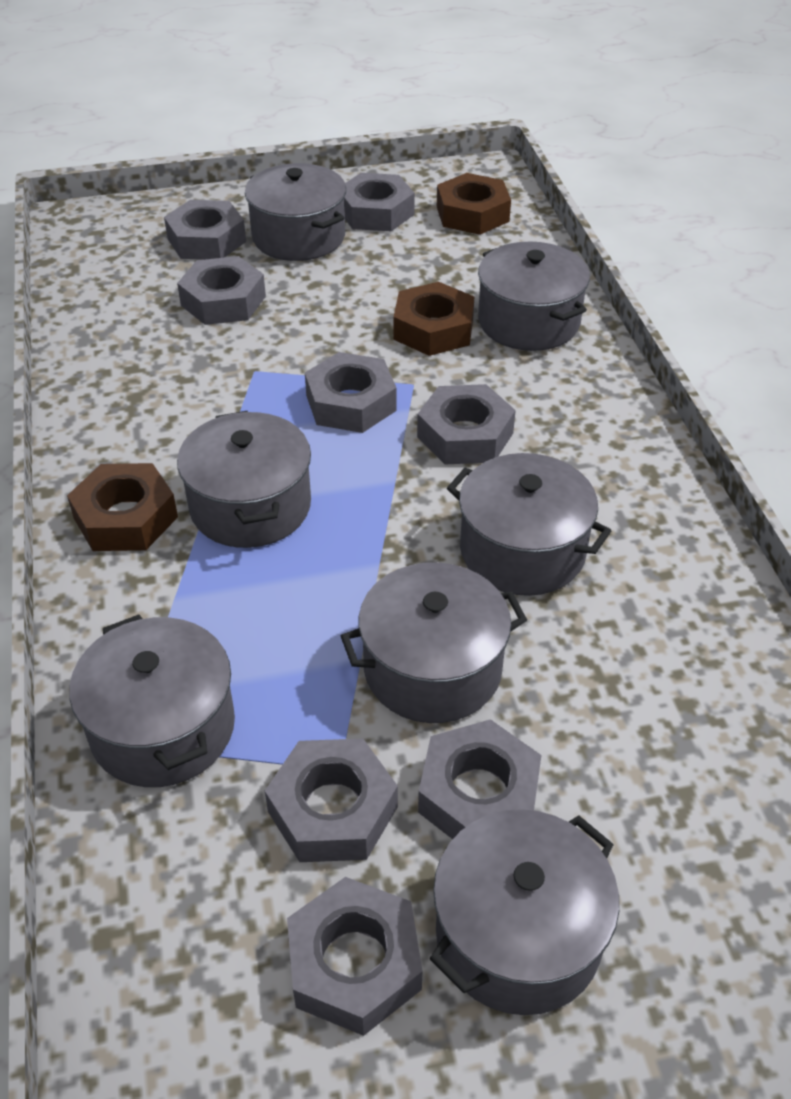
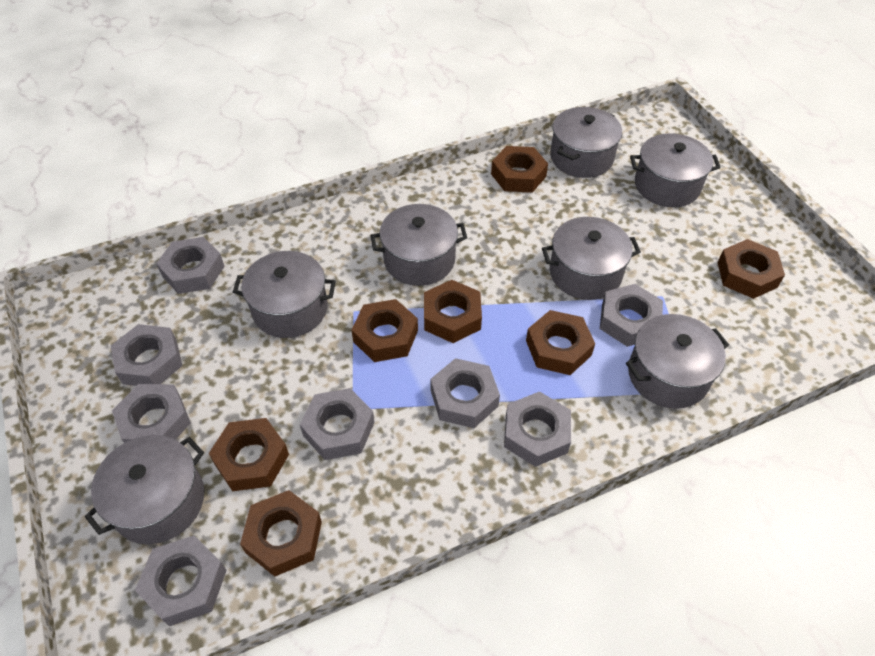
brown nut: 3 -> 7

